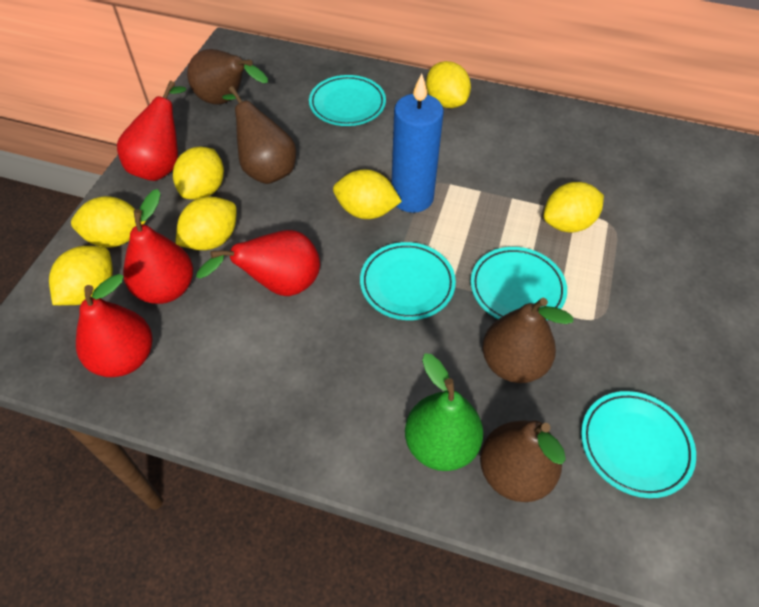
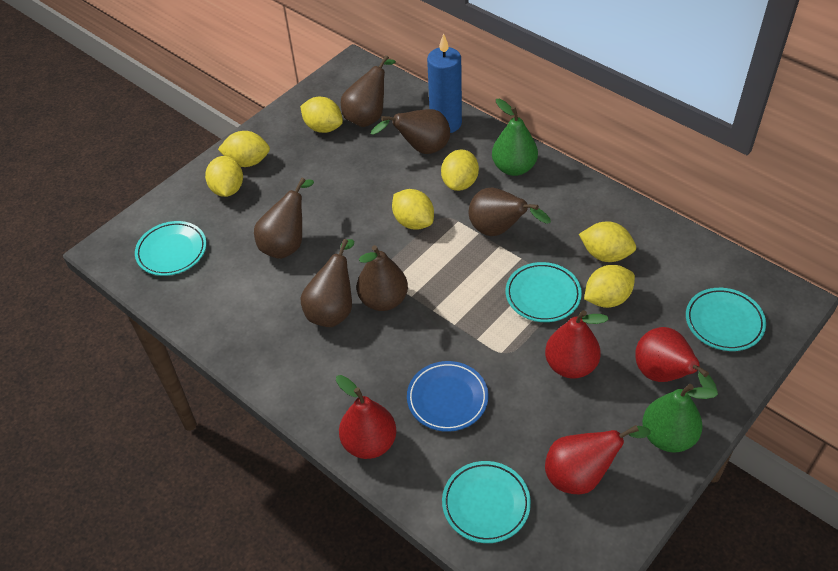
blue plate: 0 -> 1
brown pear: 4 -> 6
green pear: 1 -> 2

